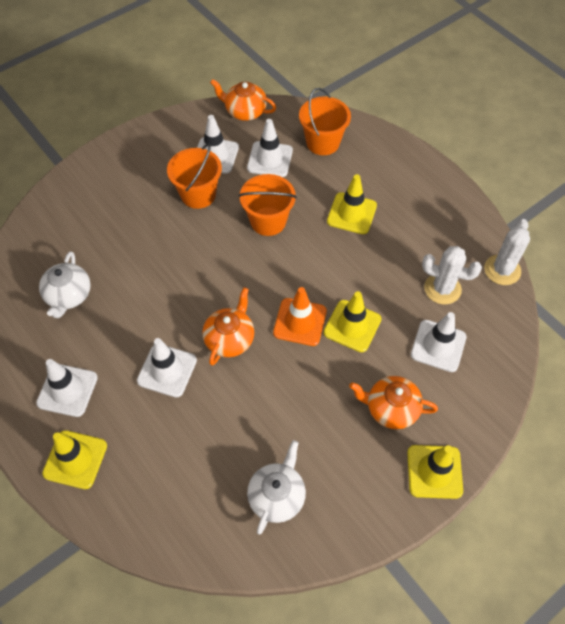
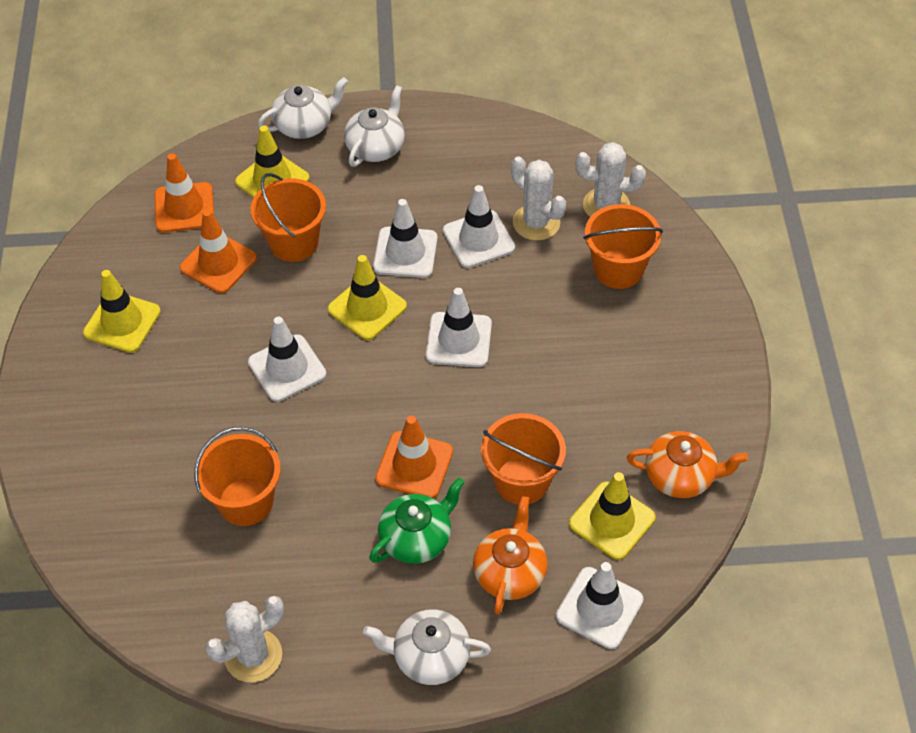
green teapot: 0 -> 1
orange bucket: 3 -> 4
orange teapot: 3 -> 2
orange traffic cone: 1 -> 3
white cactus: 2 -> 3
white teapot: 2 -> 3

